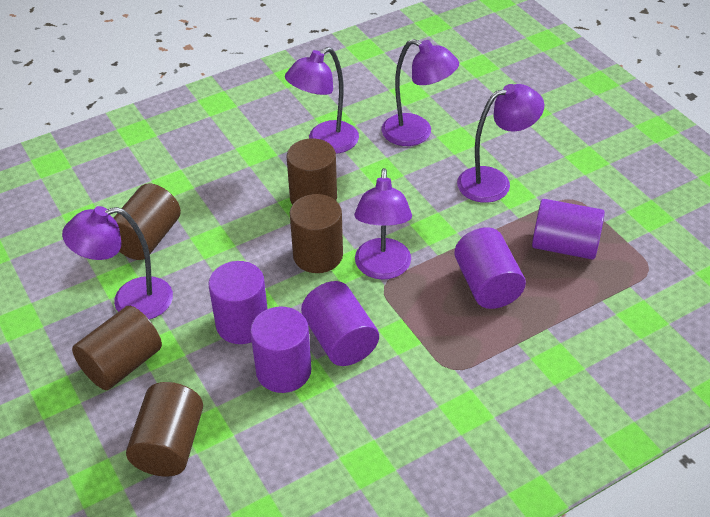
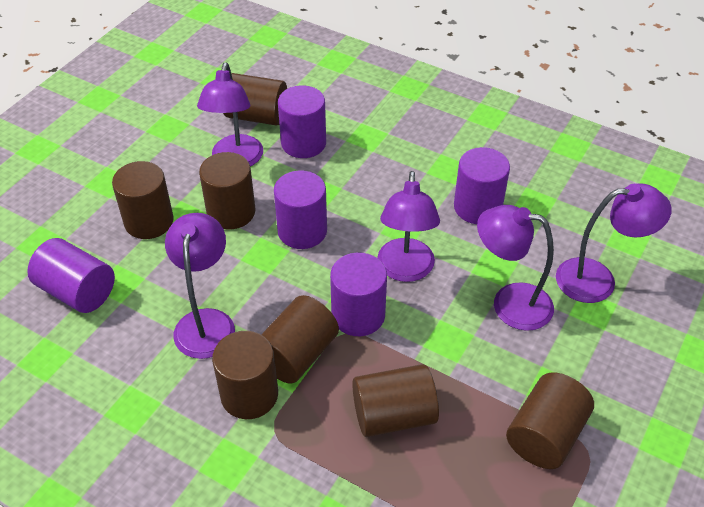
brown cylinder: 5 -> 7

